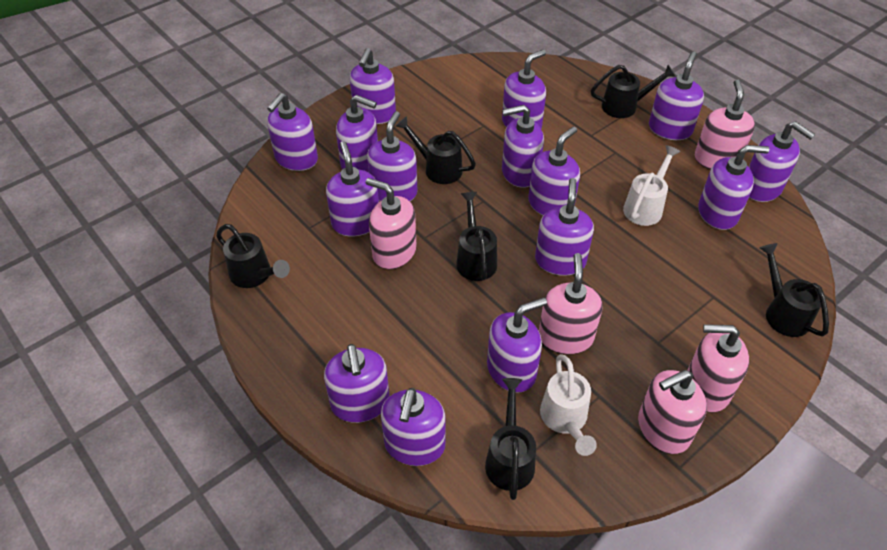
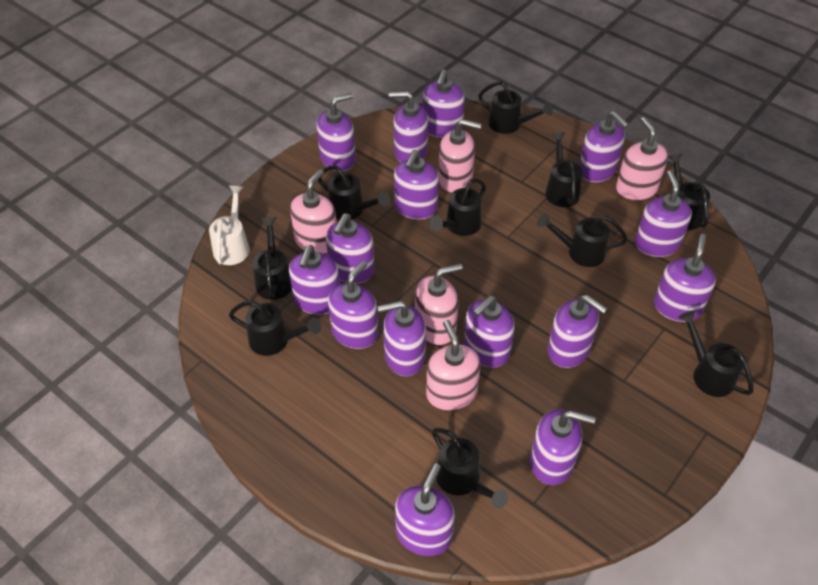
black watering can: 6 -> 10
white watering can: 2 -> 1

